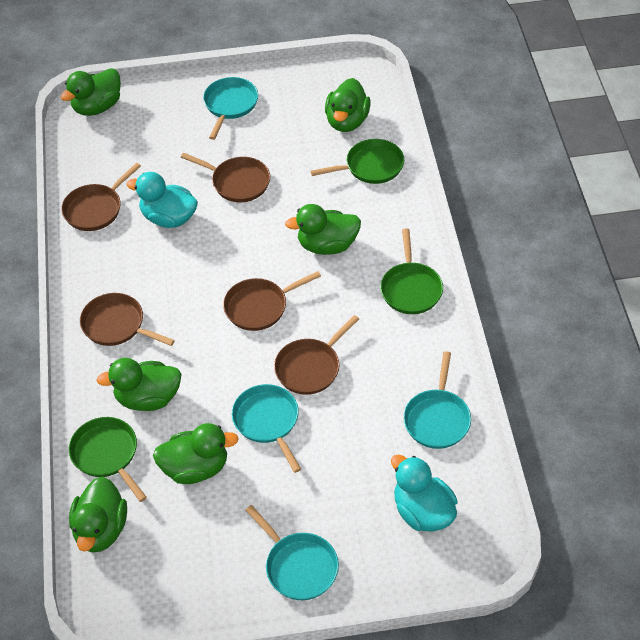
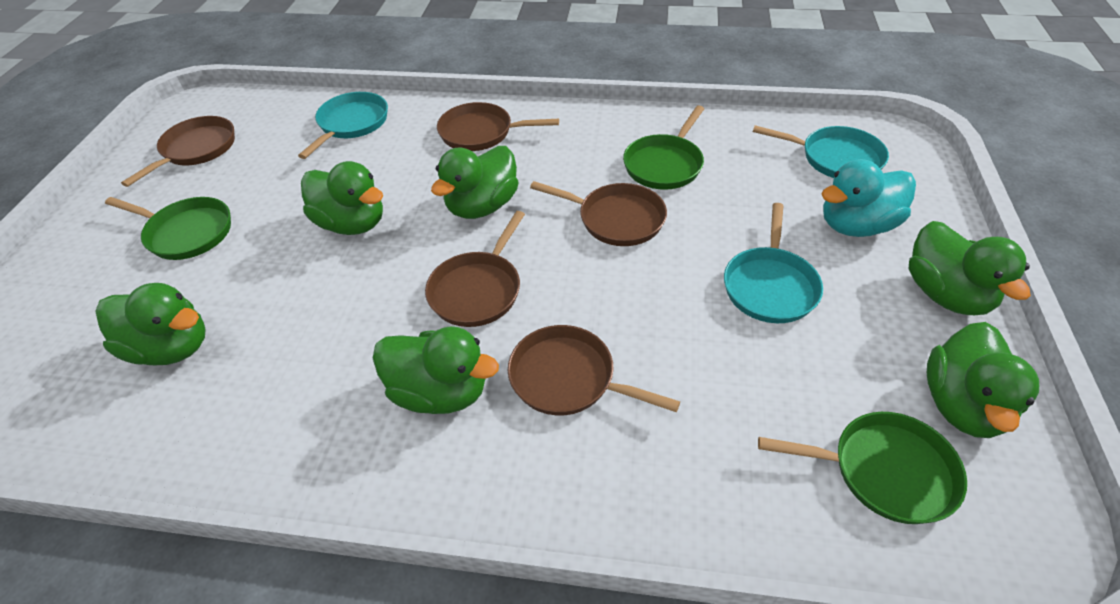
turquoise duck: 2 -> 1
turquoise pan: 4 -> 3

